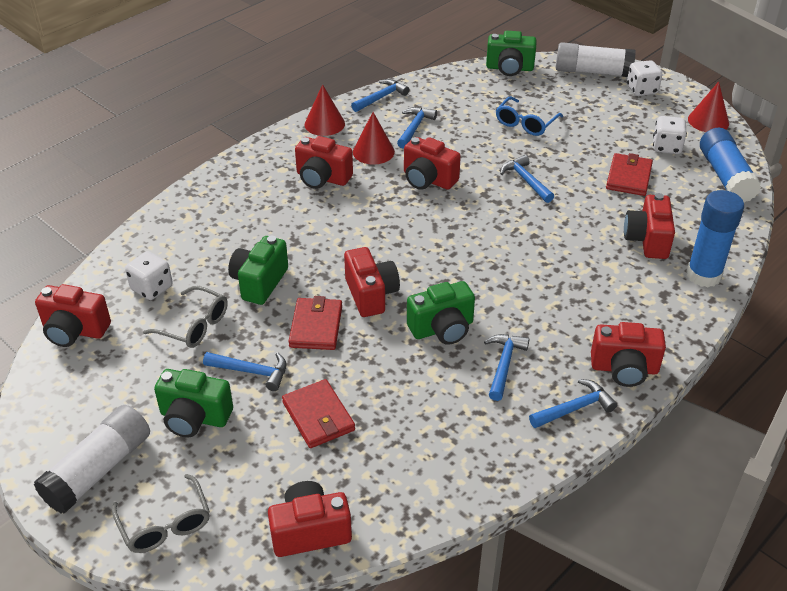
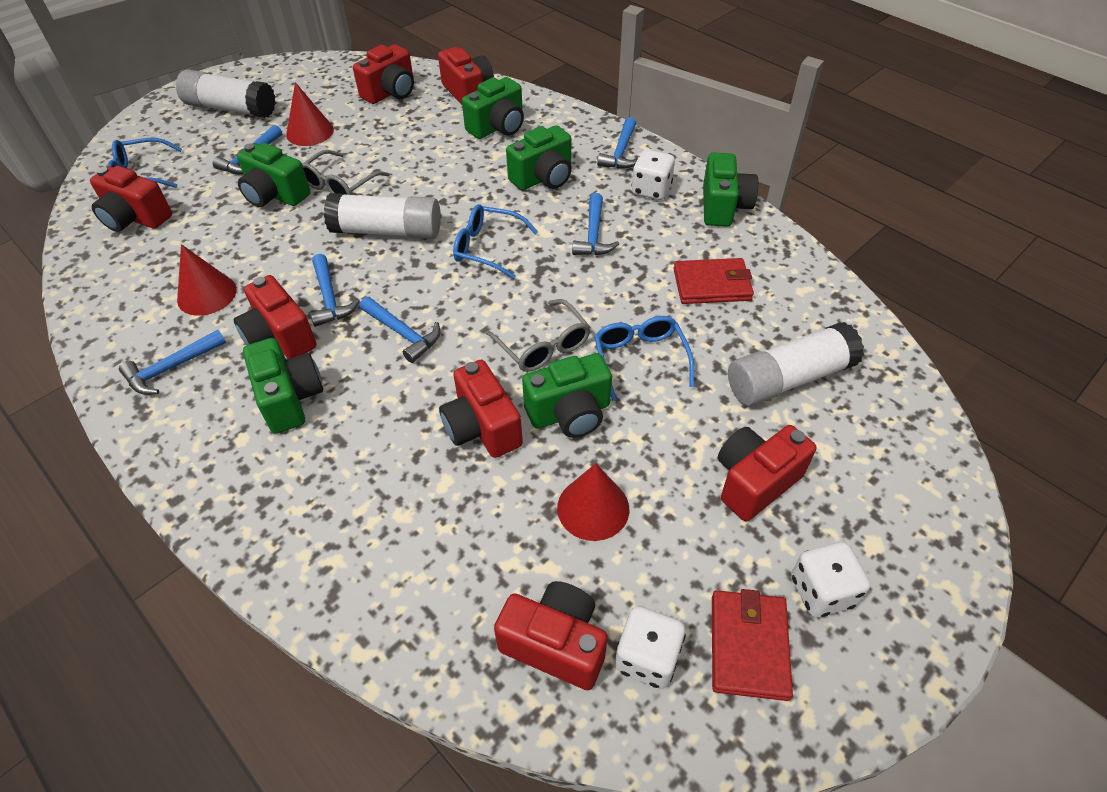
blue glasses: 1 -> 3
blue glue stick: 2 -> 0
green camera: 4 -> 6
red wallet: 3 -> 2
white glue stick: 2 -> 3

